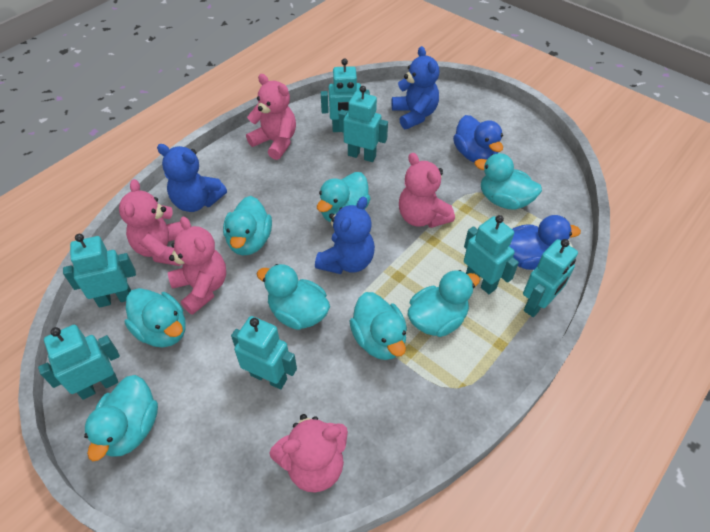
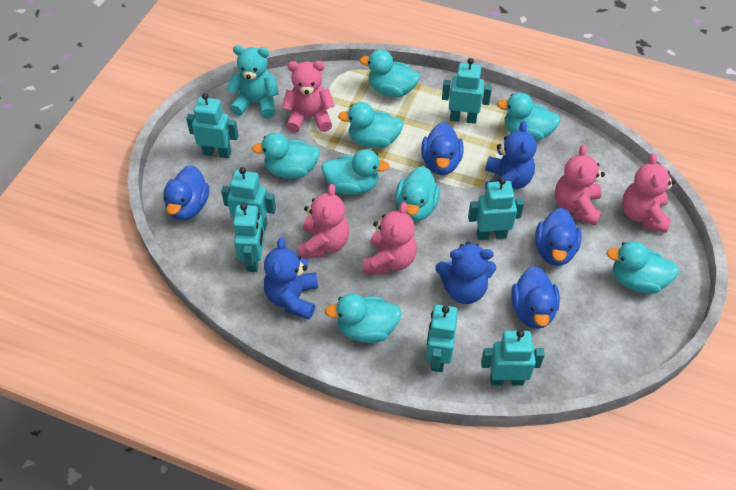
blue duck: 2 -> 4
turquoise teddy bear: 0 -> 1

